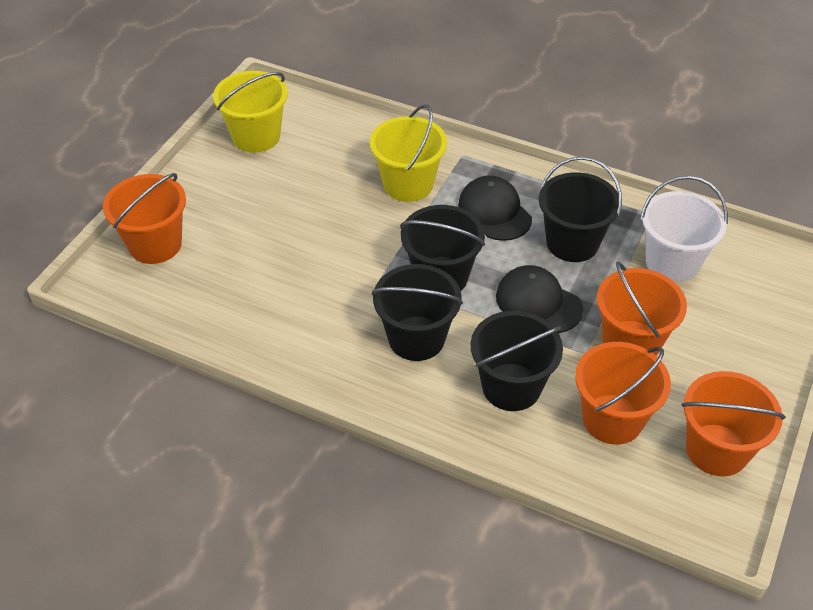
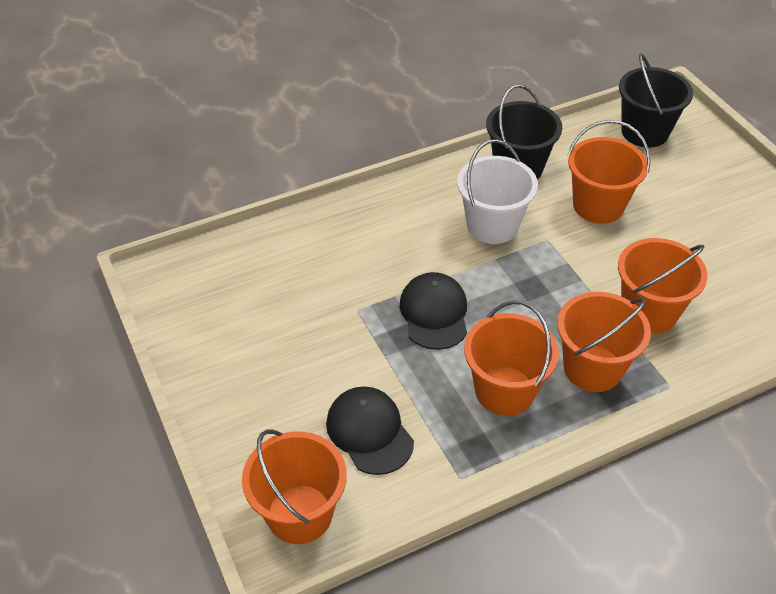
black bucket: 4 -> 2
orange bucket: 4 -> 5
yellow bucket: 2 -> 0

